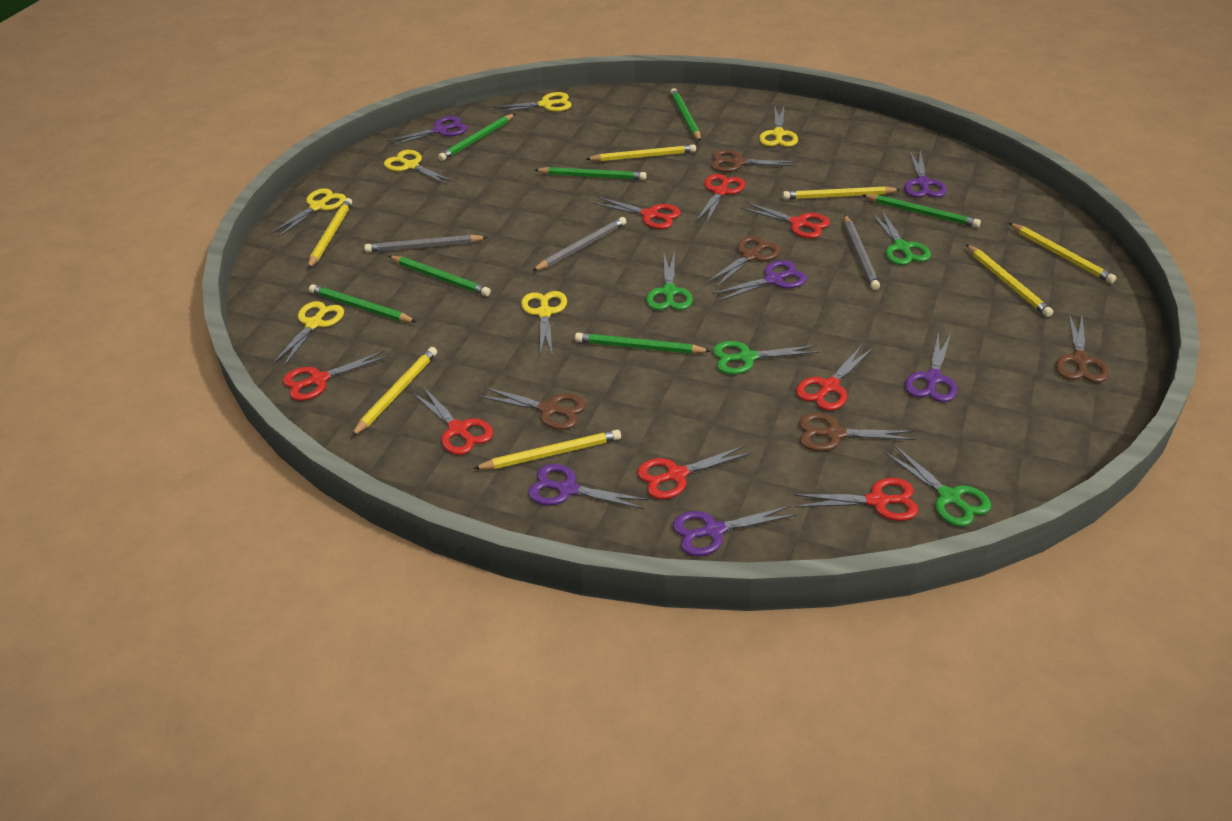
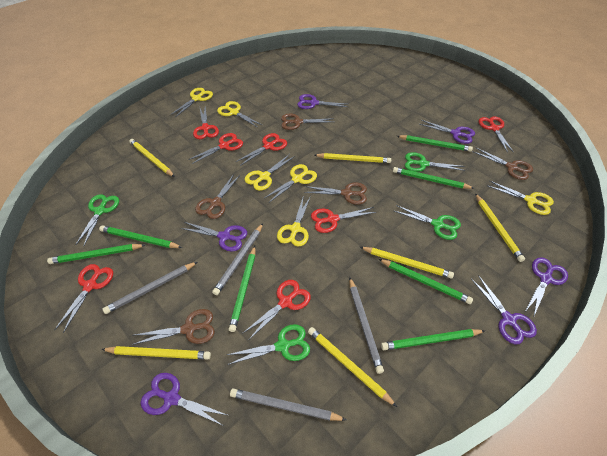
grey pencil: 3 -> 4
red scissors: 8 -> 7
yellow pencil: 7 -> 6

